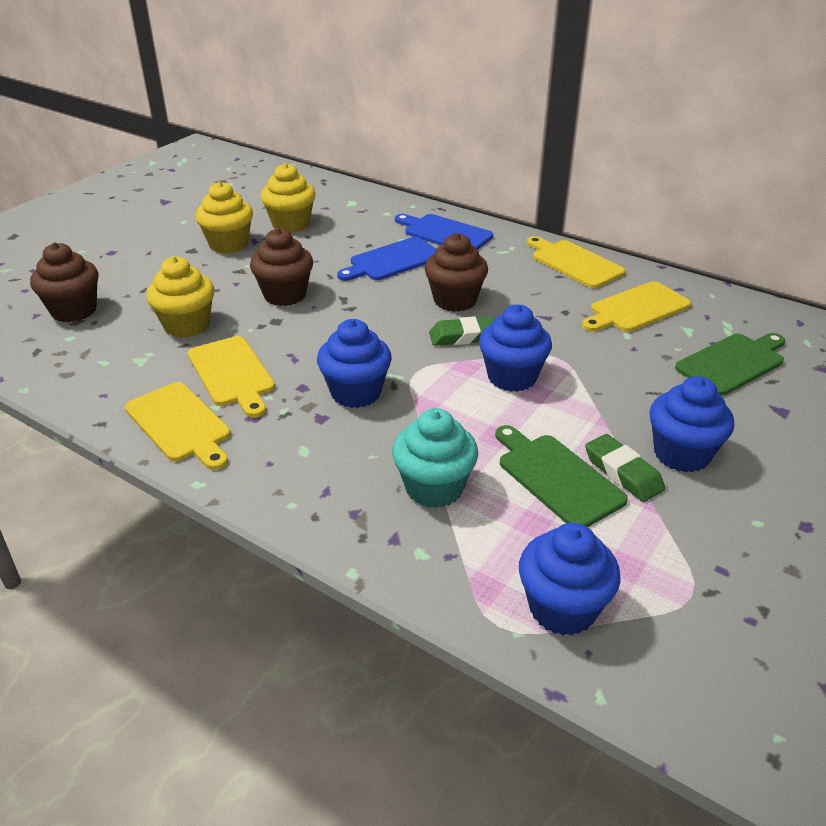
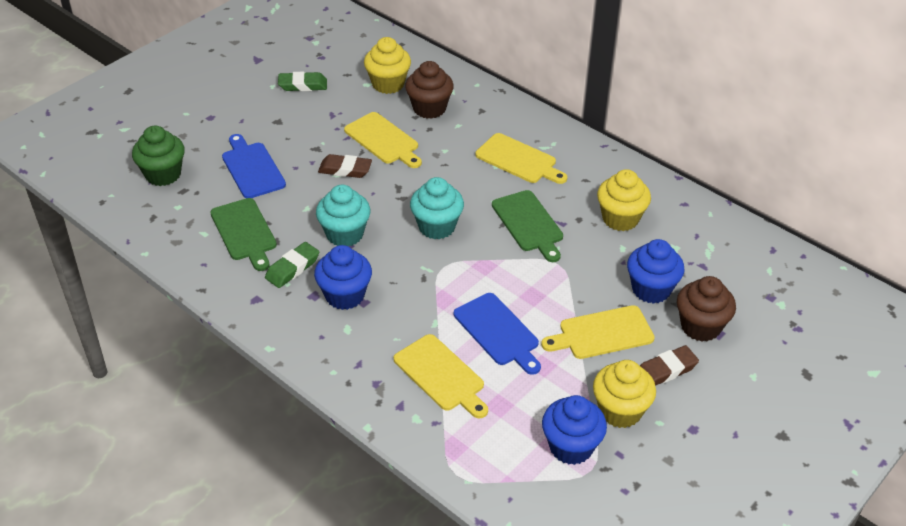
blue cupcake: 4 -> 3
brown cupcake: 3 -> 2
brown eraser: 0 -> 2
green cupcake: 0 -> 1
turquoise cupcake: 1 -> 2

